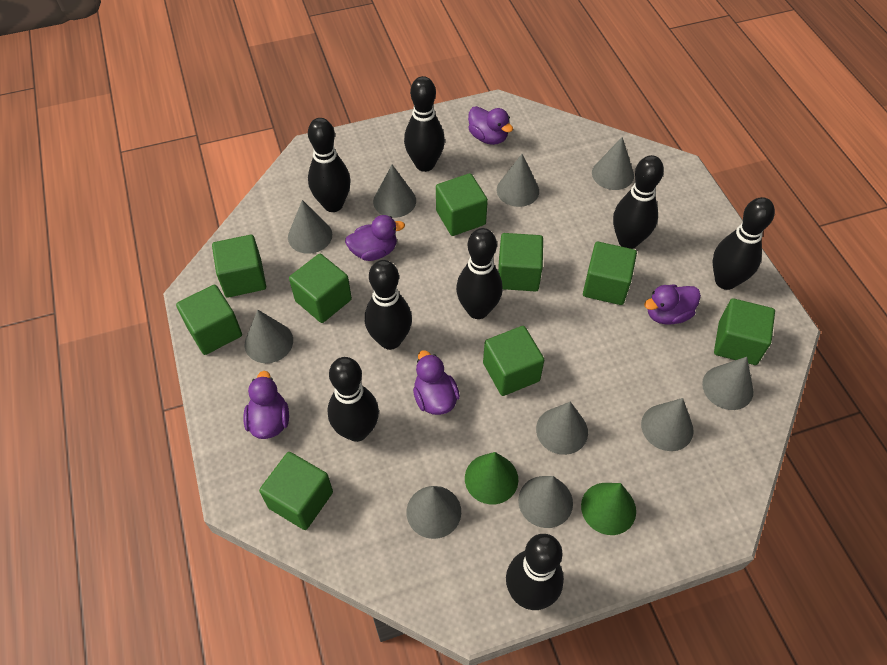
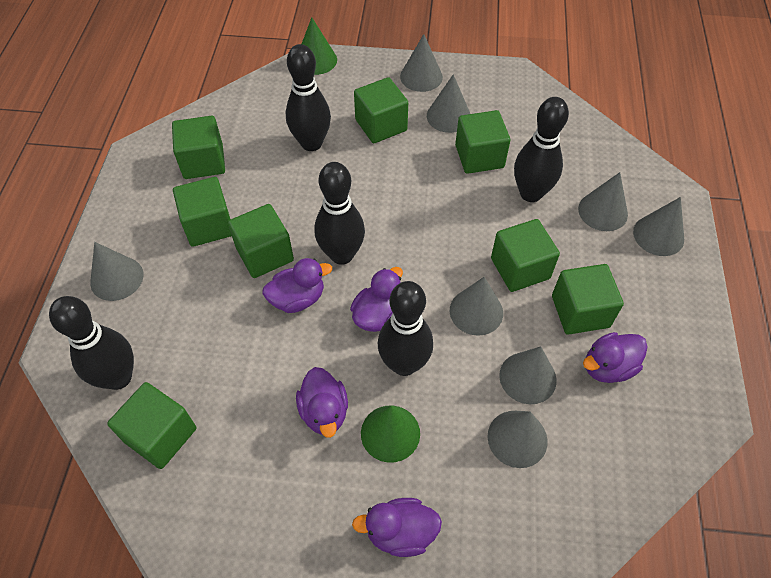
black bowling pin: 8 -> 5
green cube: 9 -> 8
grey cone: 10 -> 8

